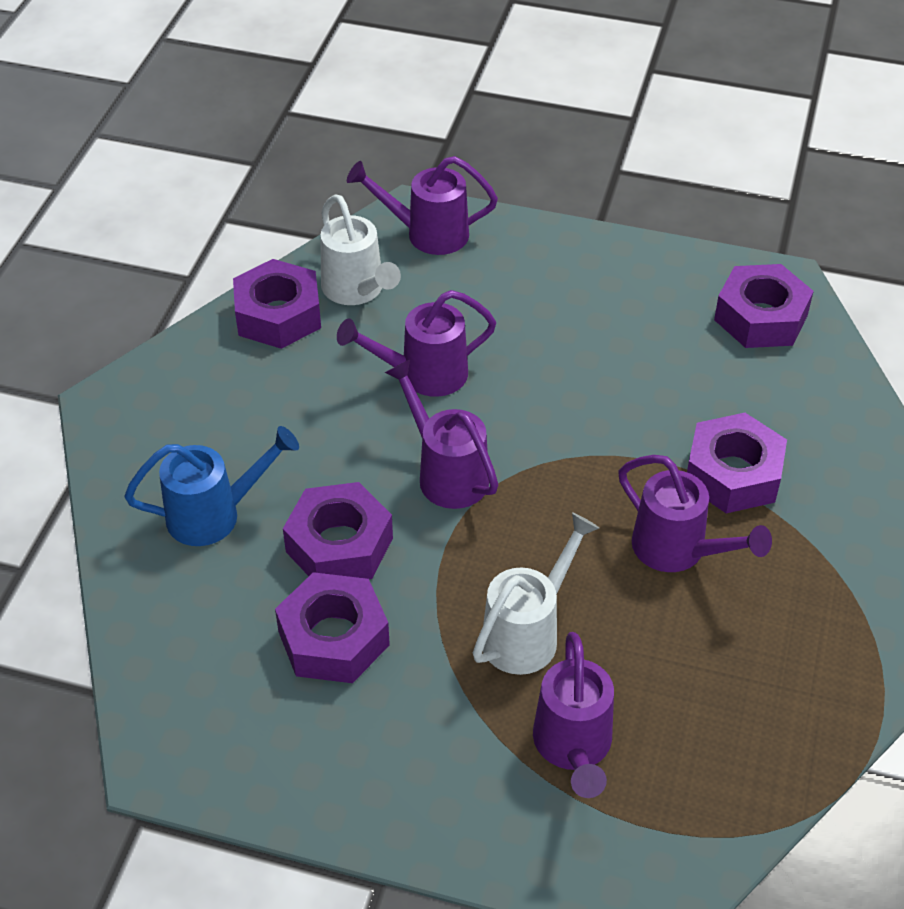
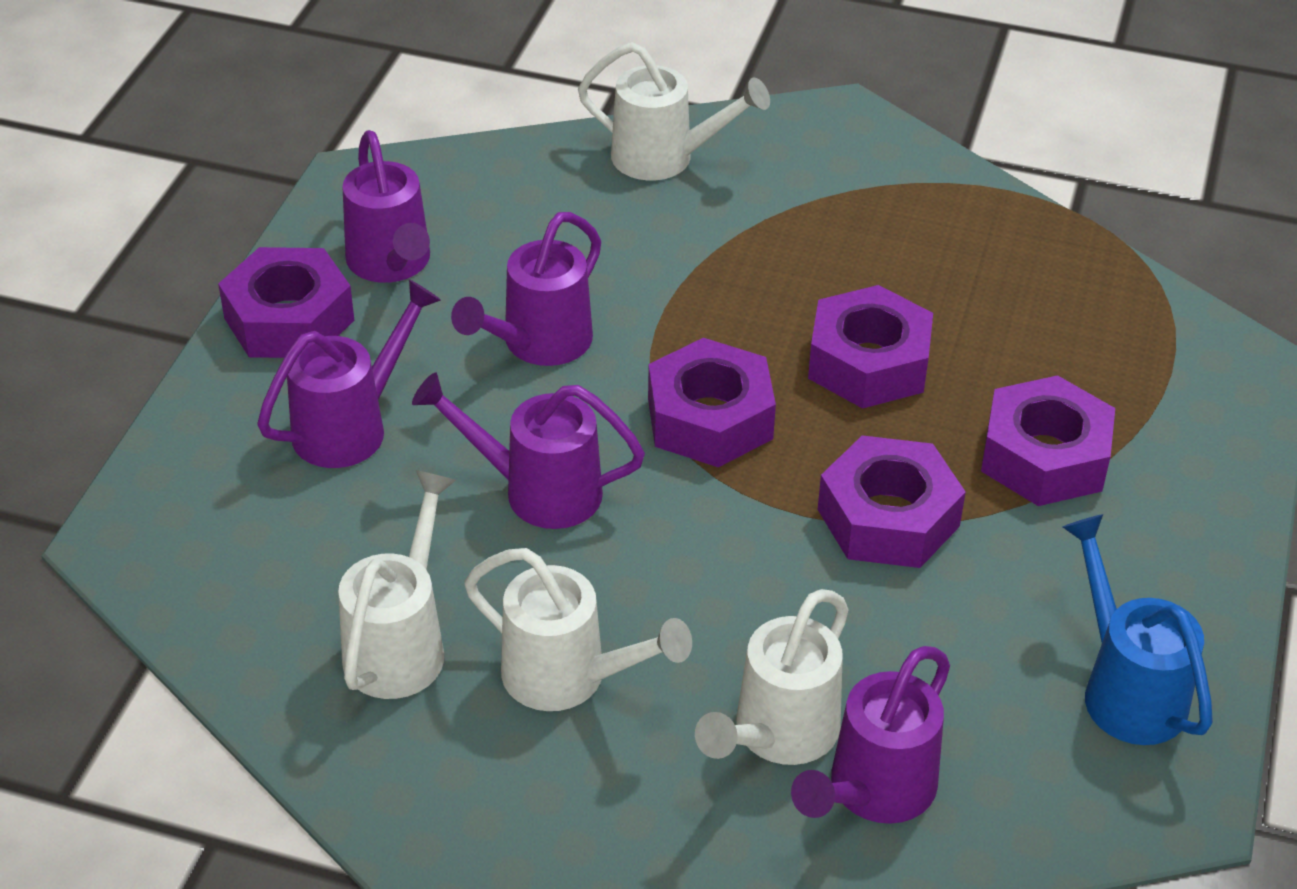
white watering can: 2 -> 4

